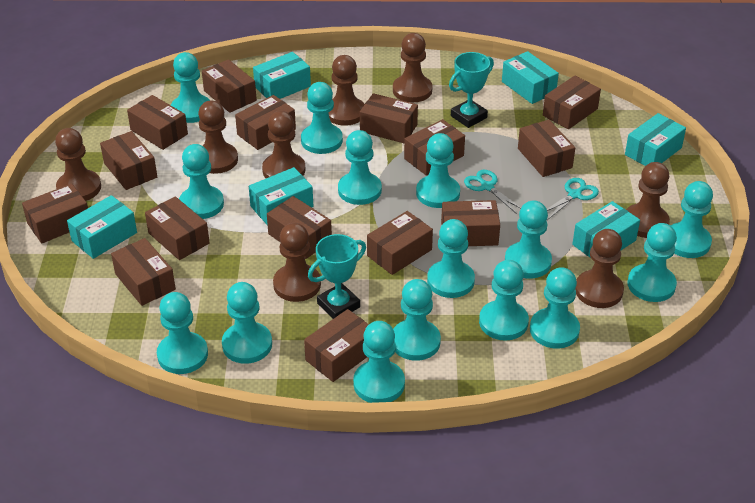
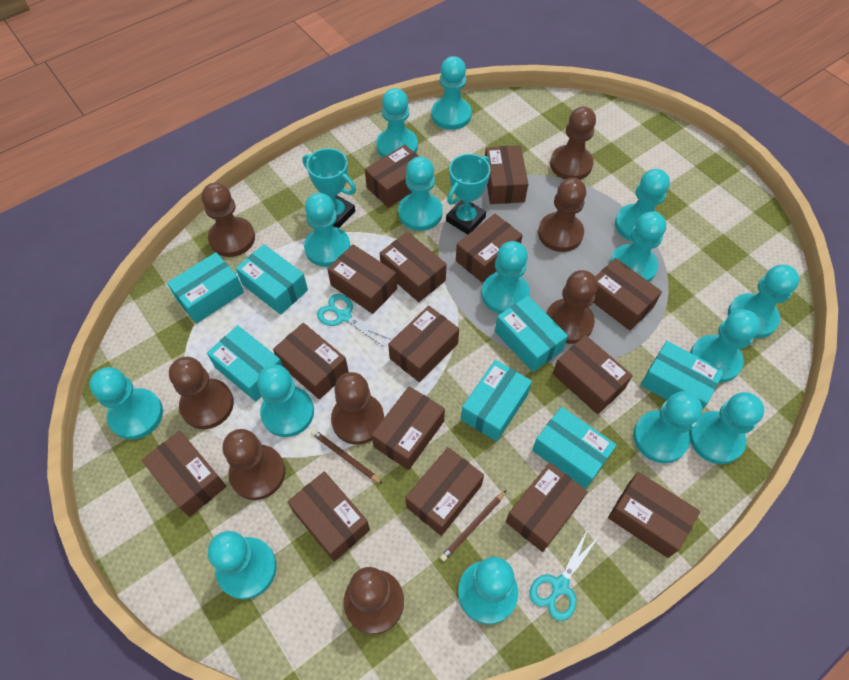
brown pencil: 0 -> 2
turquoise box: 6 -> 7

